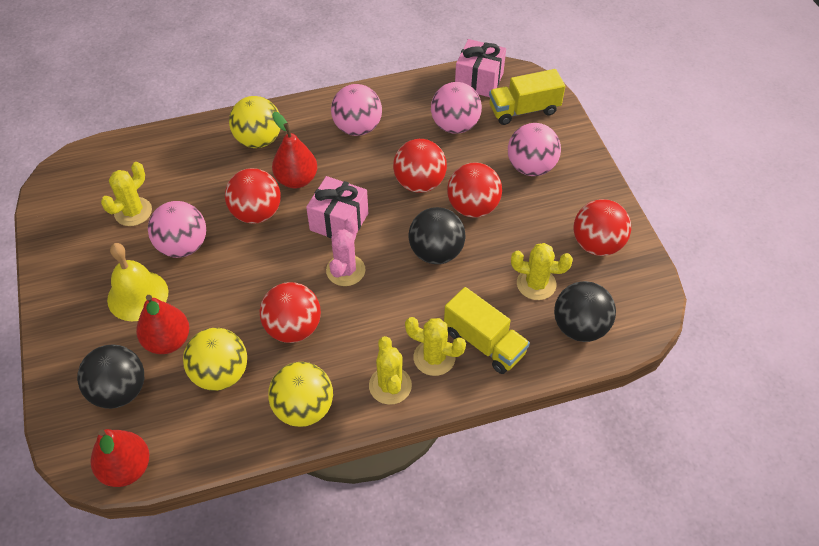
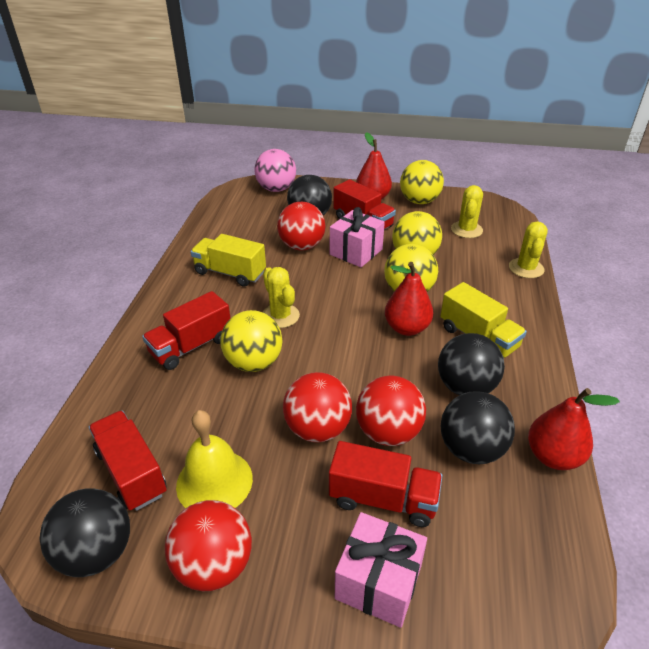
black ball: 3 -> 4
pink ball: 4 -> 1
pink cactus: 1 -> 0
red ball: 5 -> 4
red truck: 0 -> 4
yellow ball: 3 -> 4
yellow cactus: 4 -> 3

